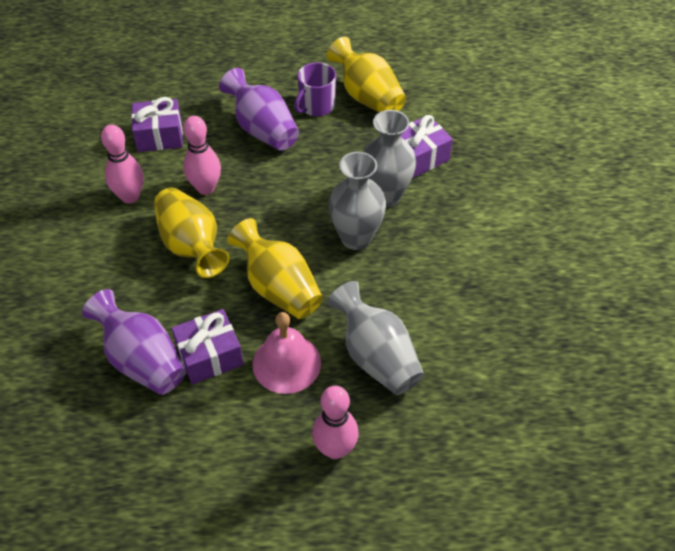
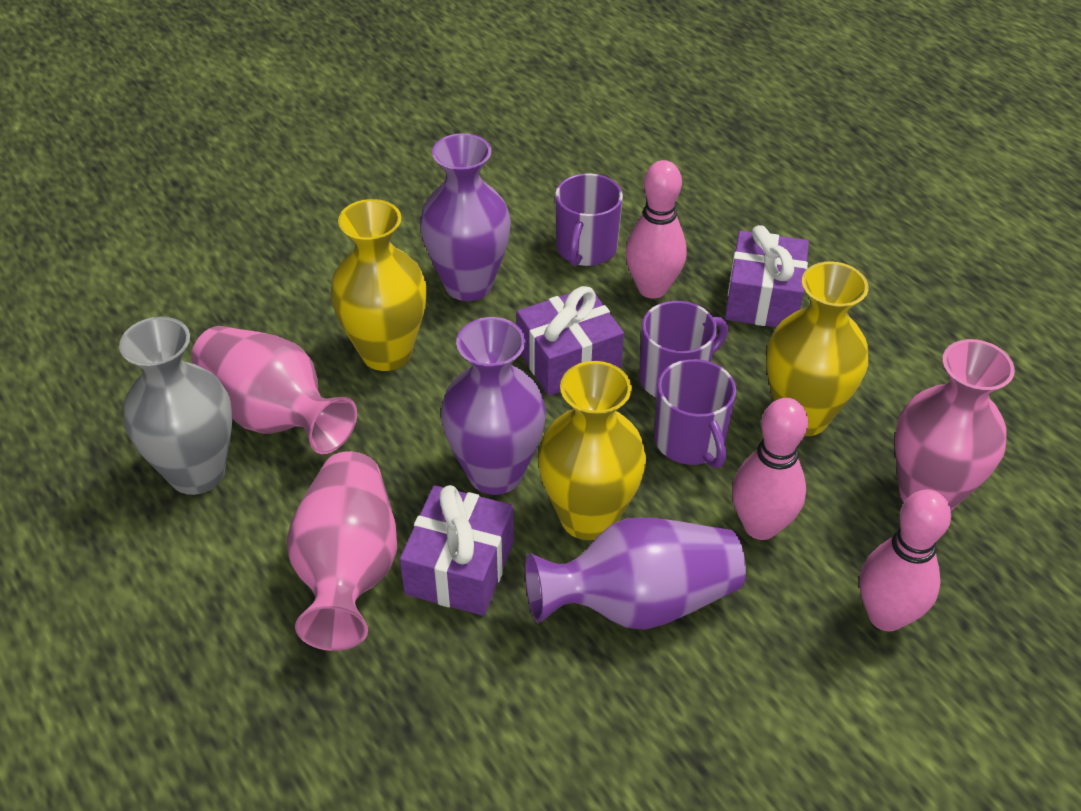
grey vase: 3 -> 1
pink bell: 1 -> 0
pink vase: 0 -> 3
purple mug: 1 -> 3
purple vase: 2 -> 3

